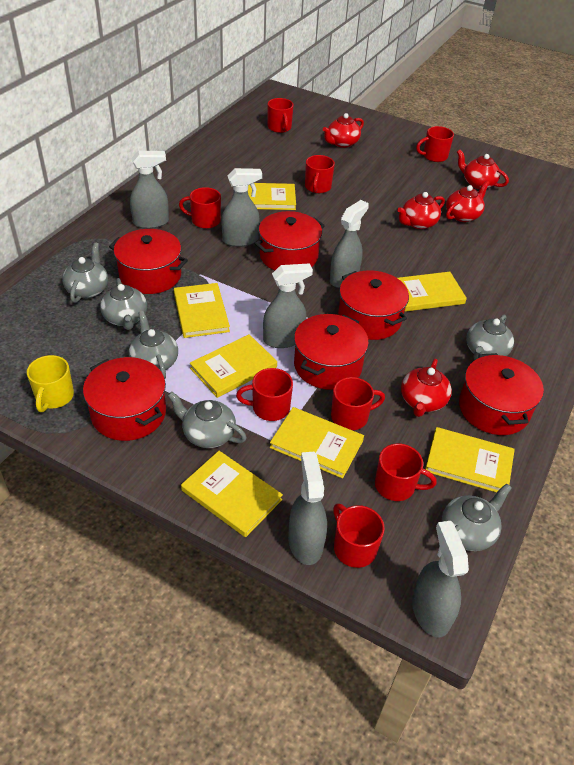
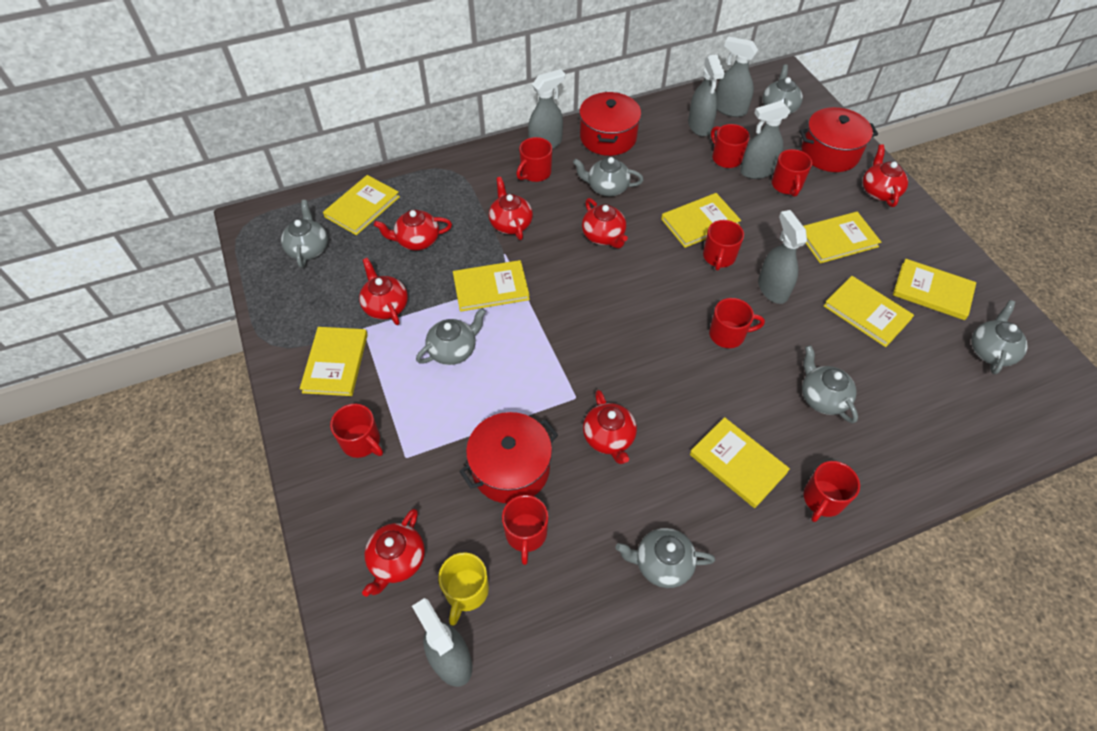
grey teapot: 6 -> 7
red pot: 6 -> 3
red teapot: 5 -> 7
yellow book: 7 -> 8

